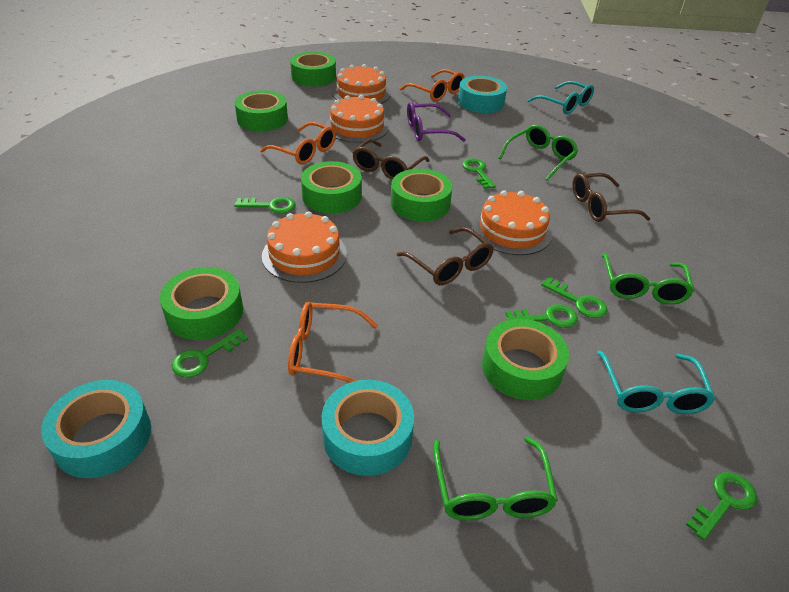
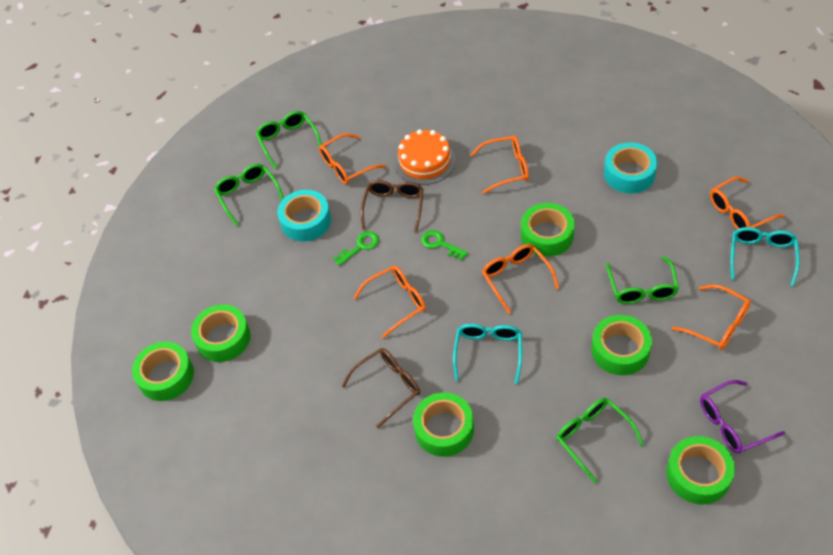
brown glasses: 3 -> 2
green glasses: 3 -> 4
green key: 6 -> 2
orange cake: 4 -> 1
orange glasses: 3 -> 6
turquoise tape: 3 -> 2

